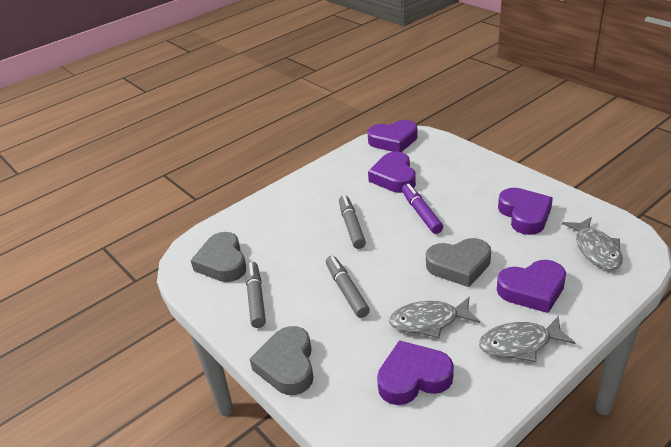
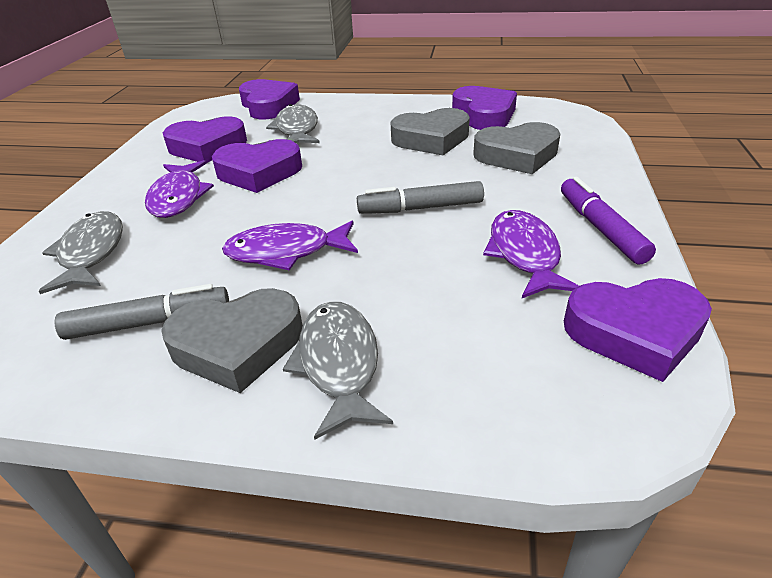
grey marker: 3 -> 2
purple fish: 0 -> 3

